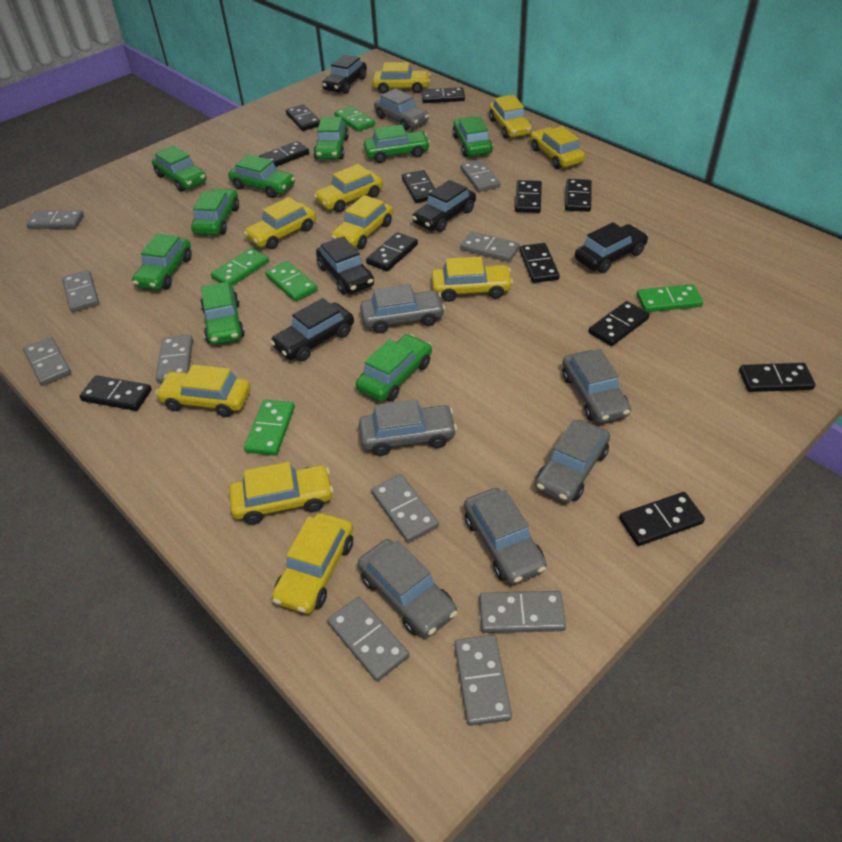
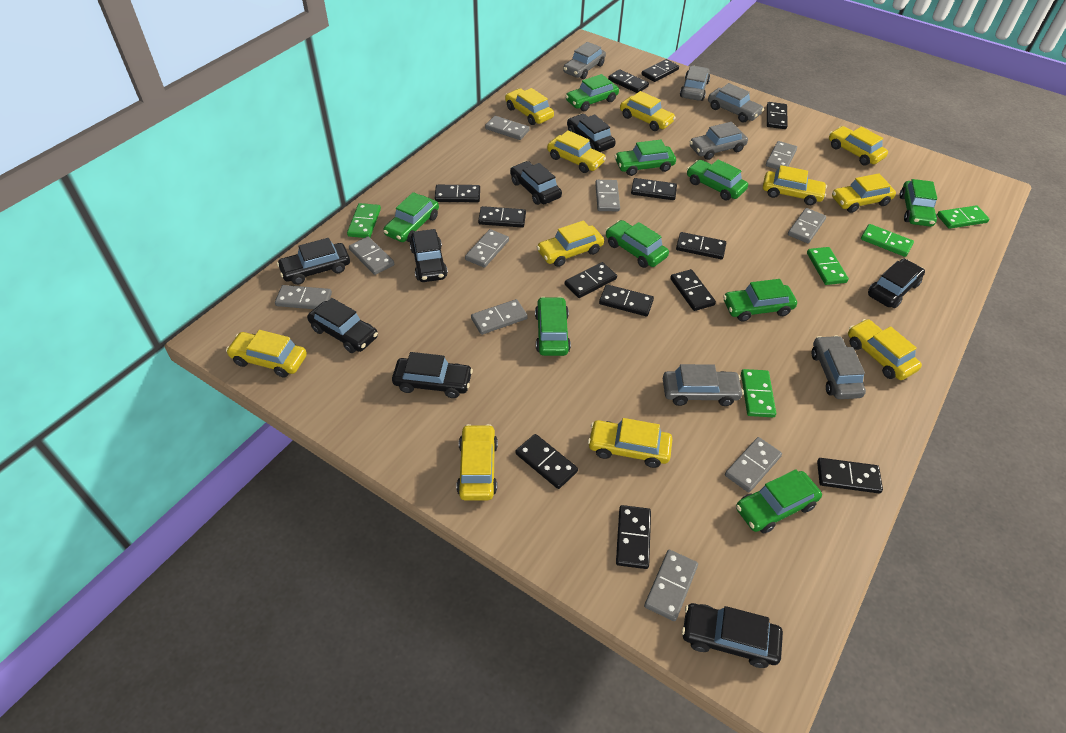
black car: 5 -> 8
black domino: 12 -> 13
grey car: 7 -> 6
yellow car: 10 -> 11

